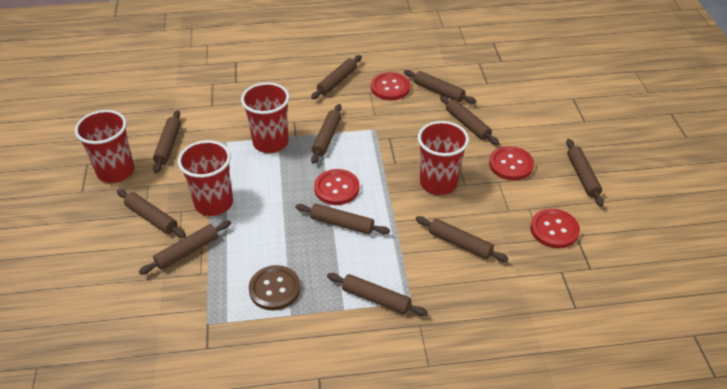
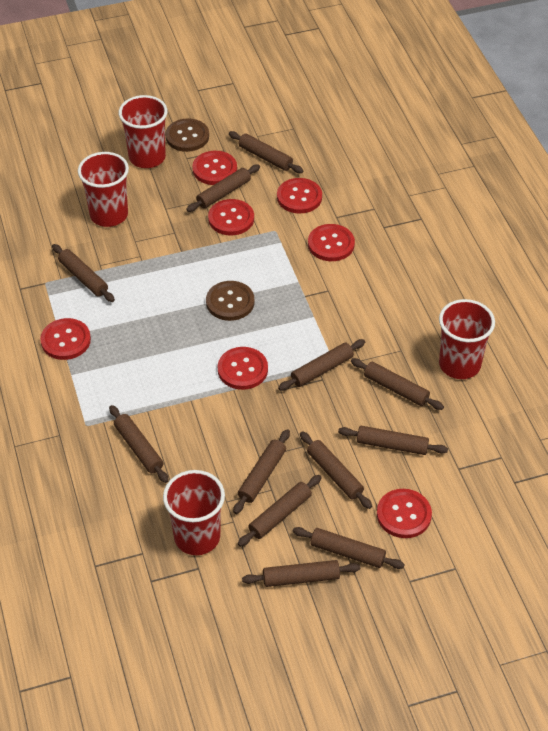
brown button: 1 -> 2
brown rolling pin: 11 -> 12
red button: 4 -> 7

